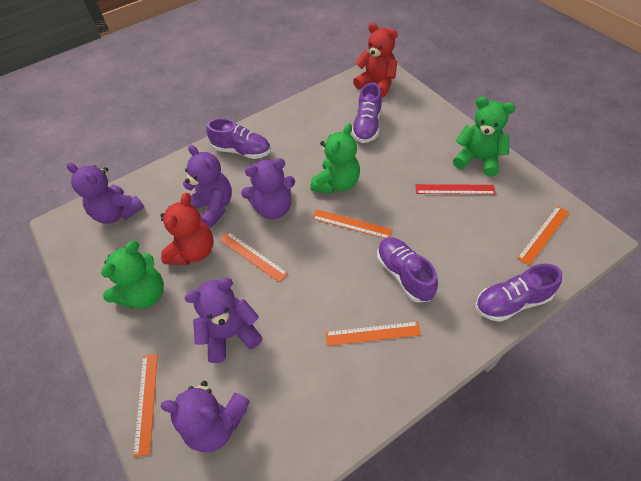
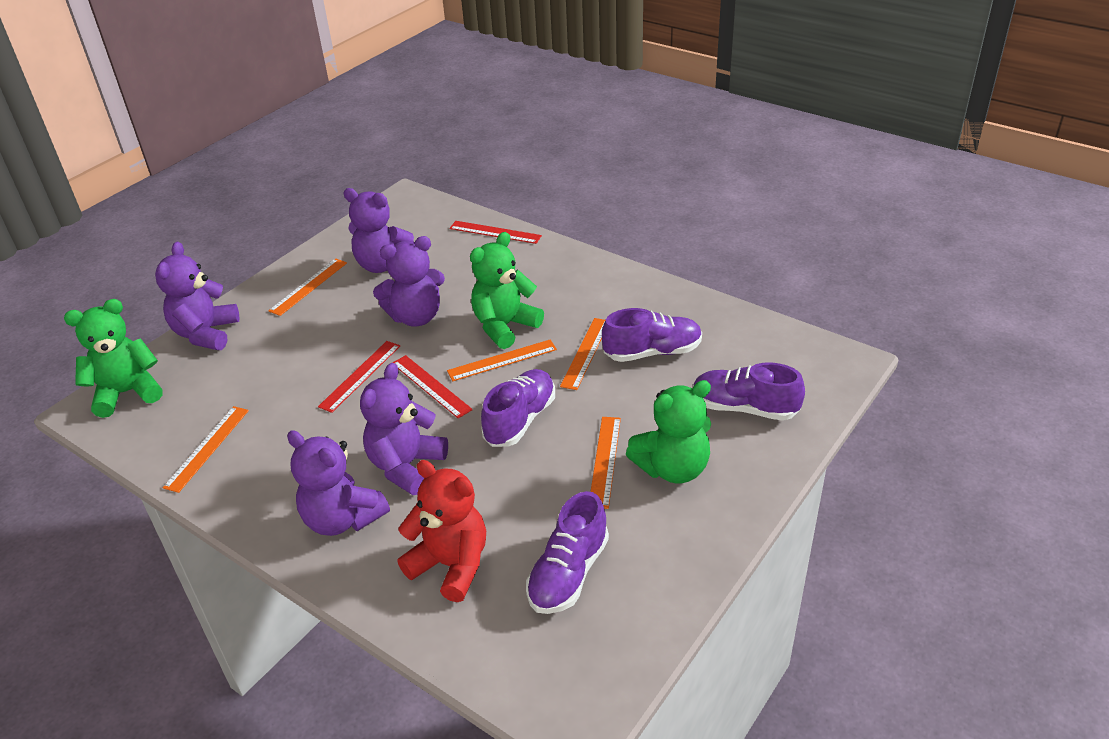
red ruler: 1 -> 3
red teddy bear: 2 -> 1

